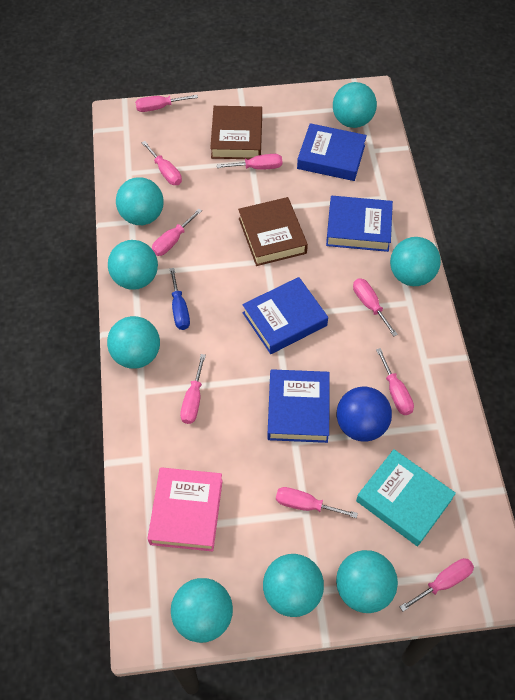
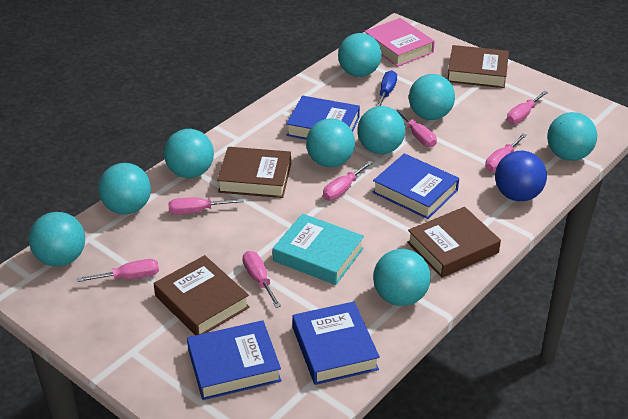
brown book: 2 -> 4
pink screwdriver: 9 -> 7
turquoise ball: 8 -> 9

